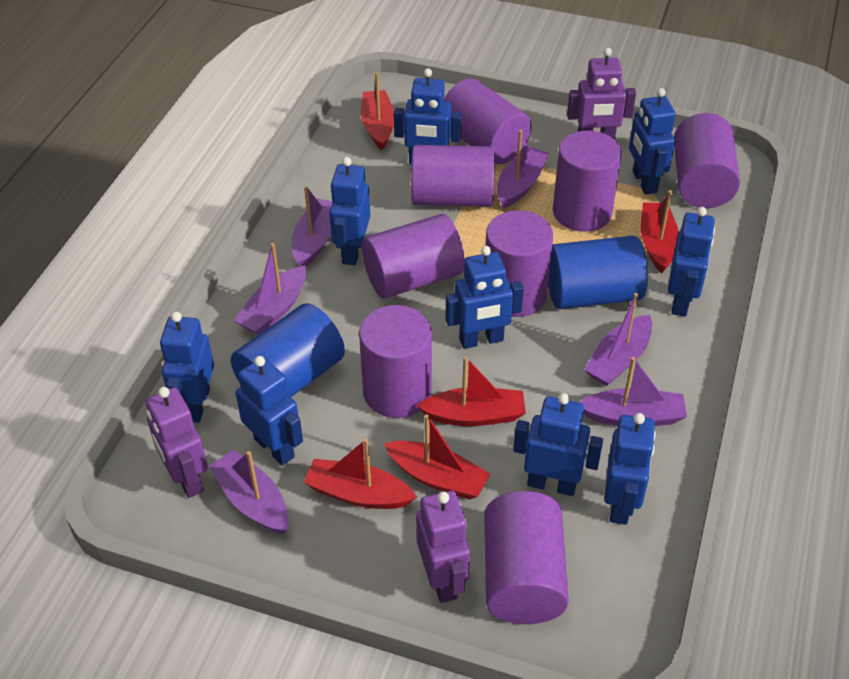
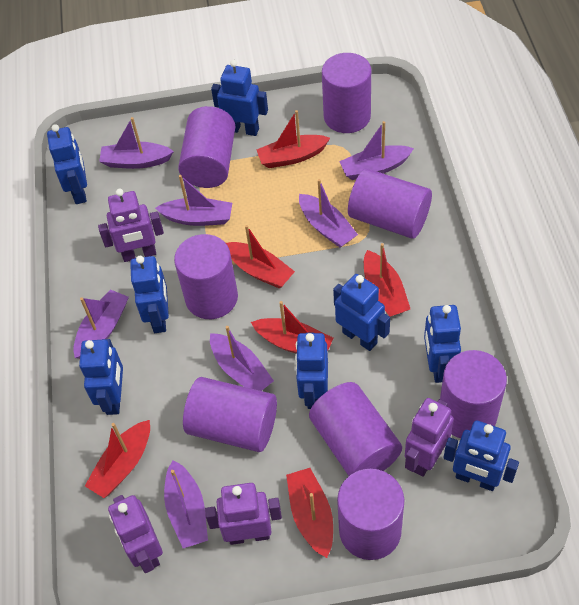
blue cylinder: 2 -> 0
blue robot: 9 -> 8
purple boat: 6 -> 7
purple robot: 3 -> 4
red boat: 5 -> 6

